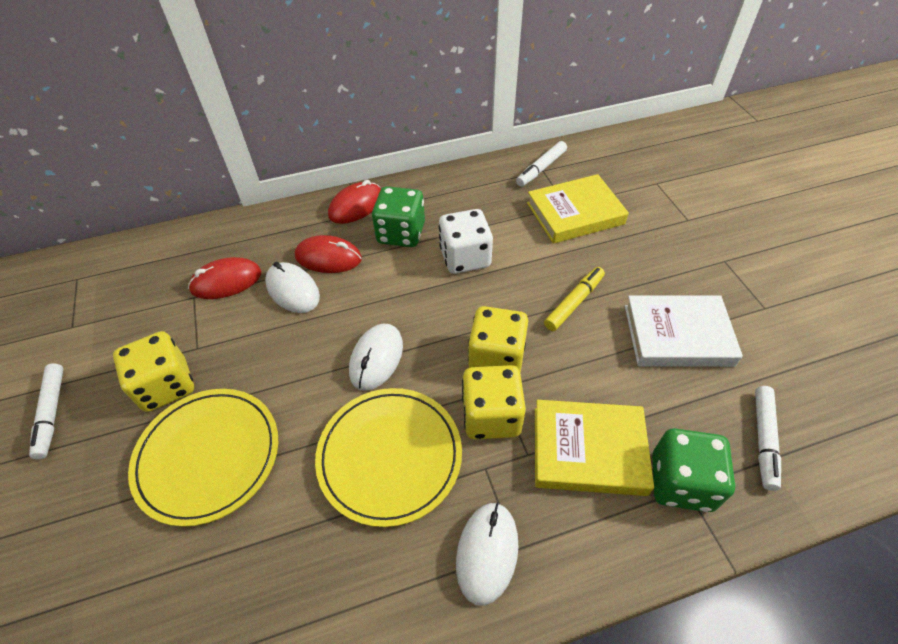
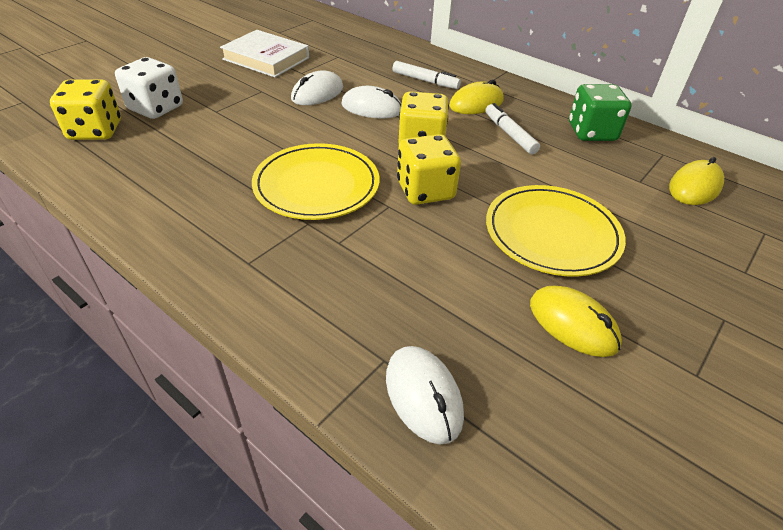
green dice: 2 -> 1
red mouse: 3 -> 0
white marker: 3 -> 2
yellow book: 2 -> 0
yellow marker: 1 -> 0
yellow mouse: 0 -> 3

